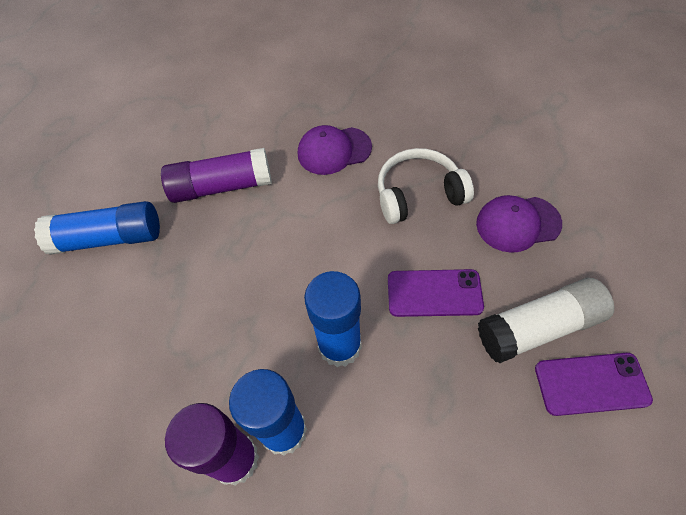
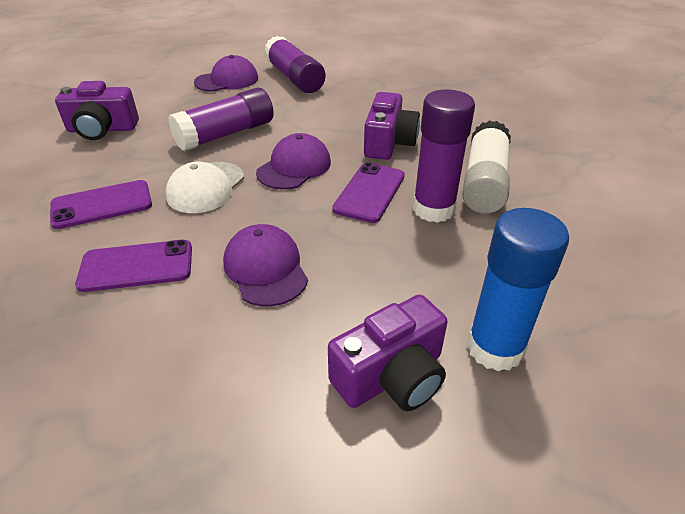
blue glue stick: 3 -> 1
purple camera: 0 -> 3
purple cap: 2 -> 3
purple glue stick: 2 -> 3
purple phone: 2 -> 3
white cap: 0 -> 1
white headphones: 1 -> 0

